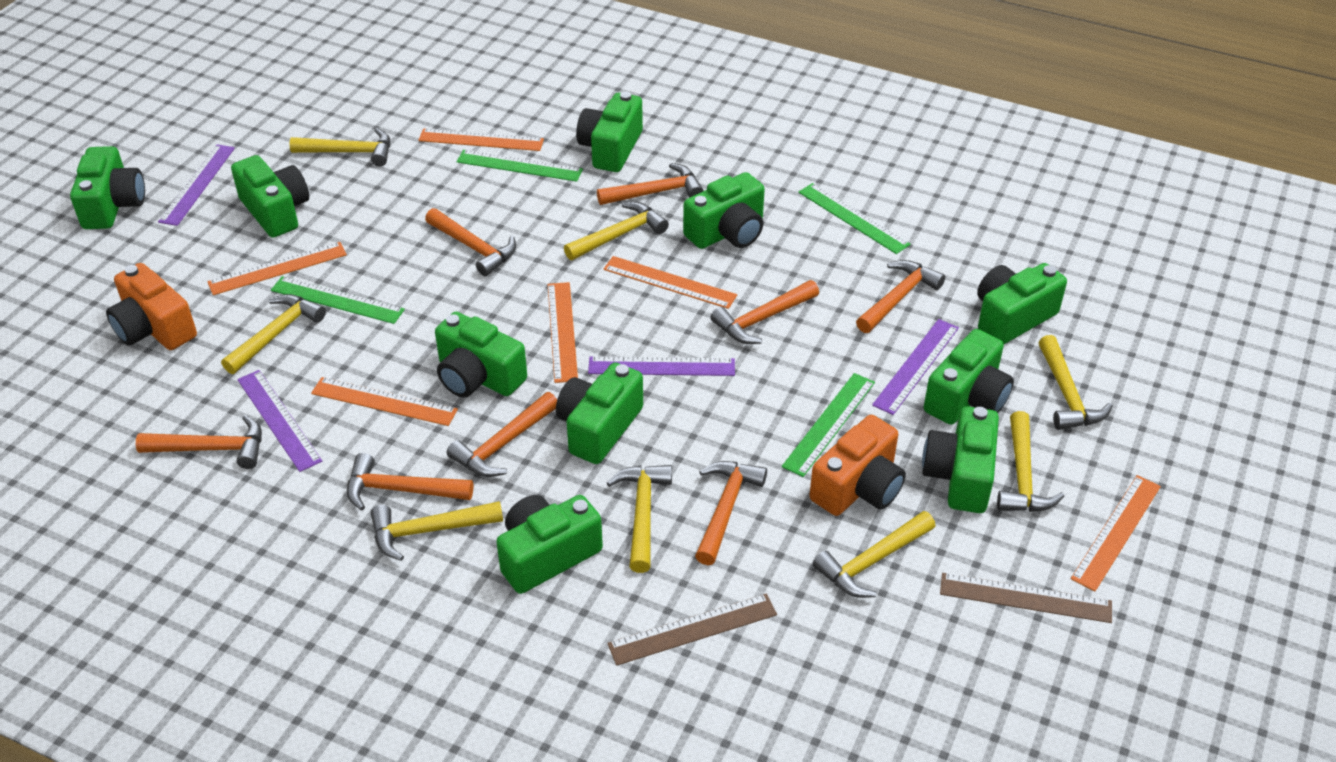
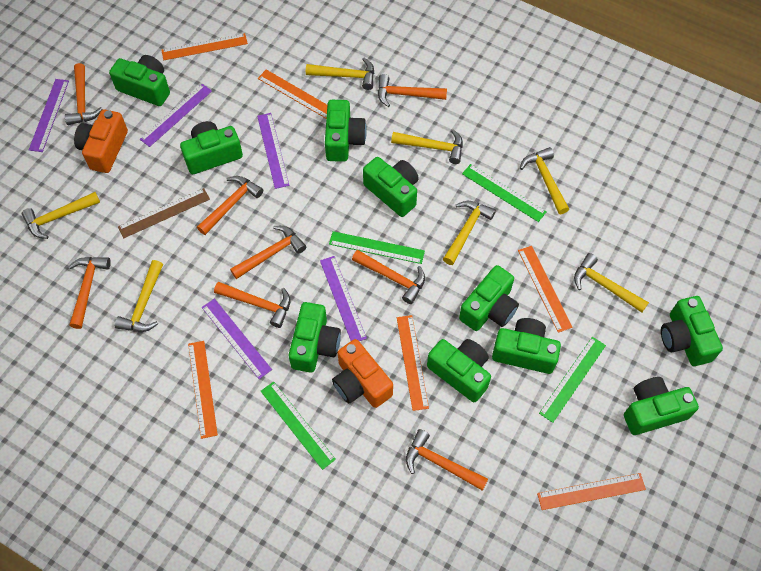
brown ruler: 2 -> 1
purple ruler: 4 -> 5
yellow hammer: 8 -> 7

